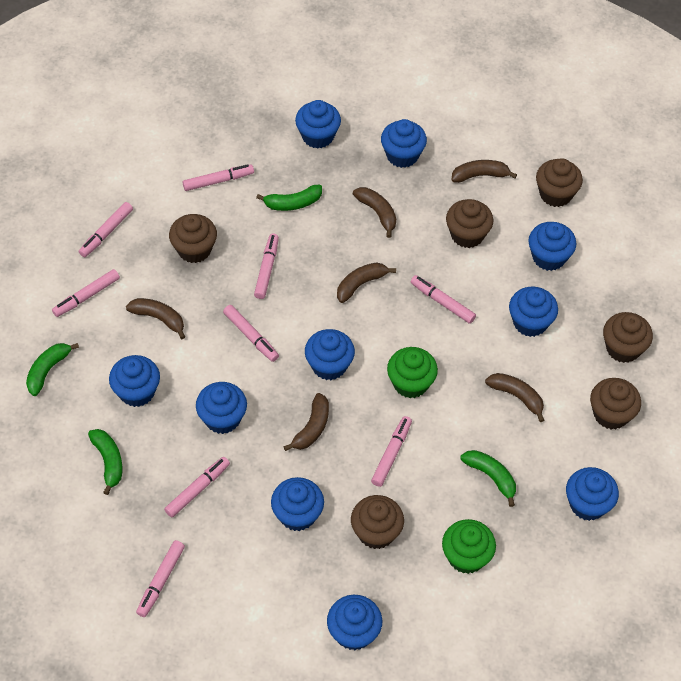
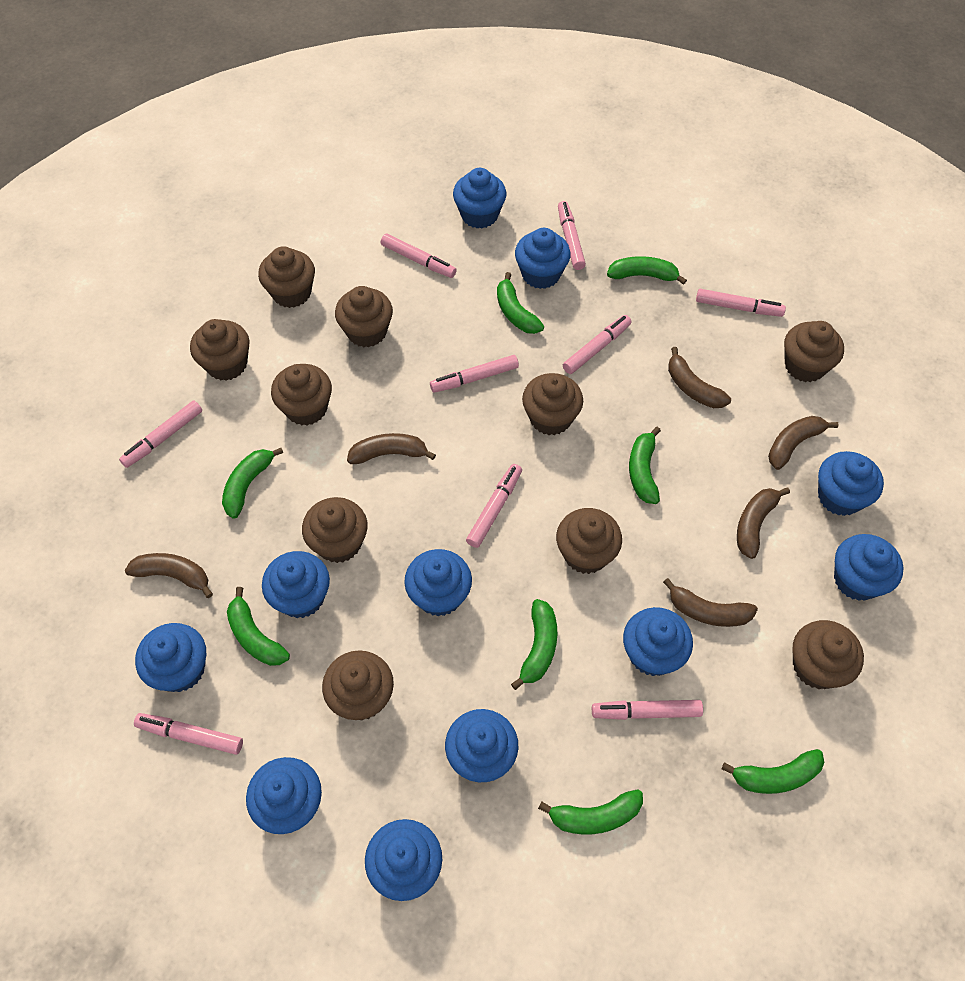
blue cupcake: 10 -> 11
brown cupcake: 6 -> 10
green banana: 4 -> 8
green cupcake: 2 -> 0

